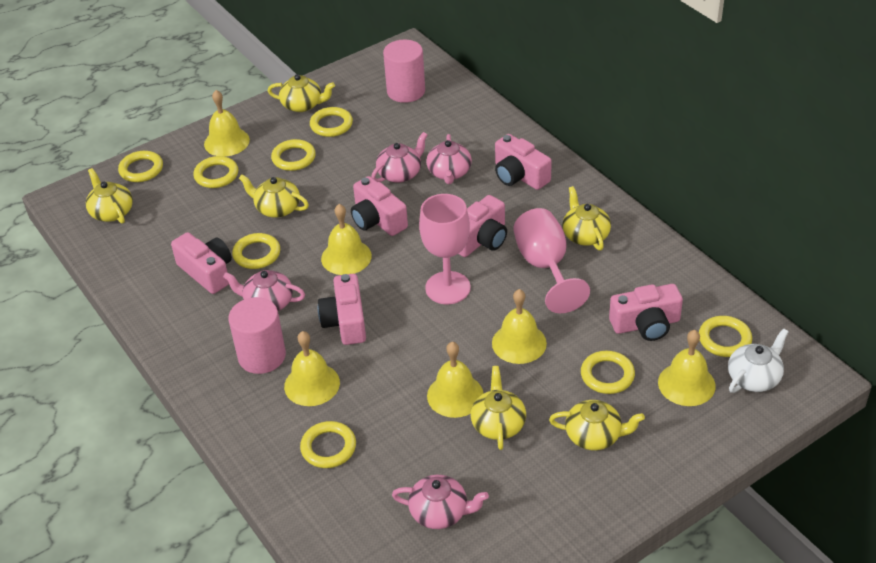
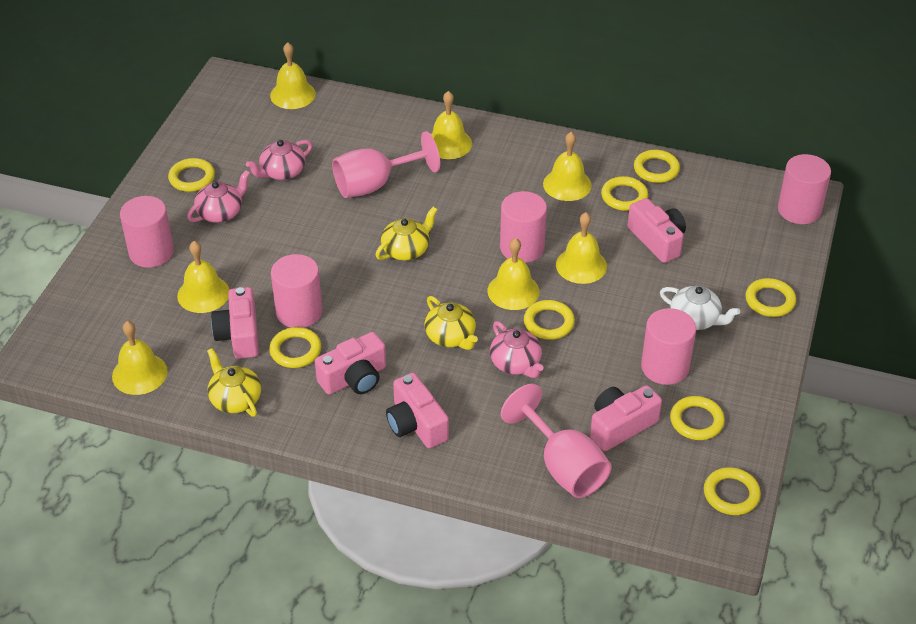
pink camera: 6 -> 5
pink cylinder: 2 -> 5
pink teapot: 4 -> 3
yellow bell: 6 -> 7
yellow teapot: 6 -> 3

